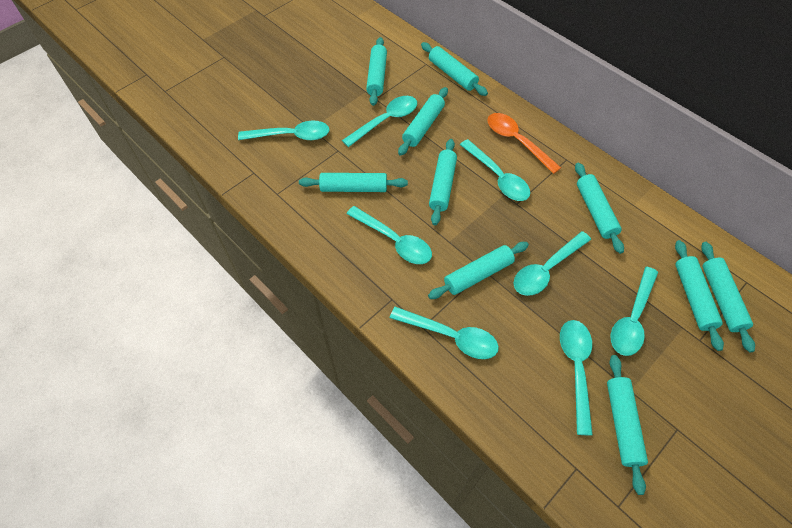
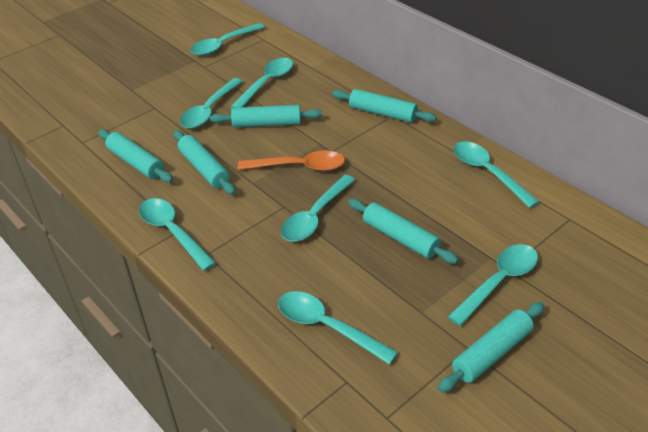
turquoise rolling pin: 10 -> 6

